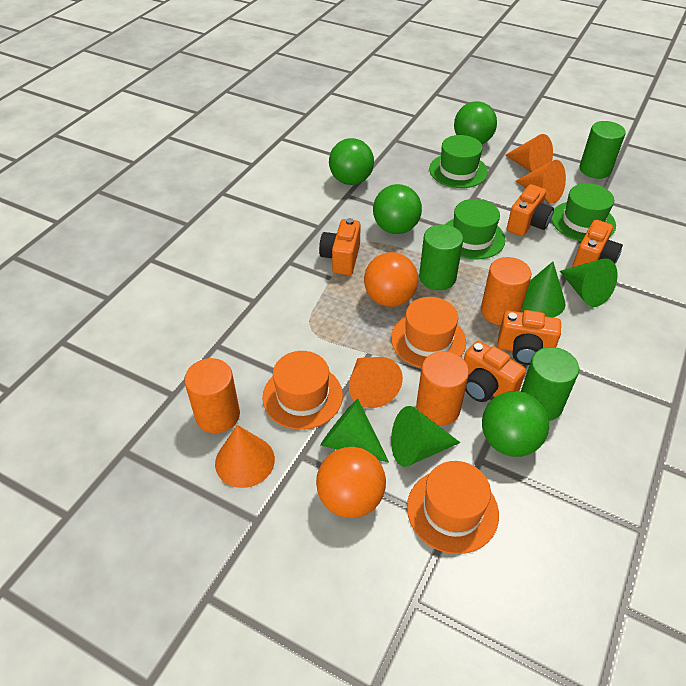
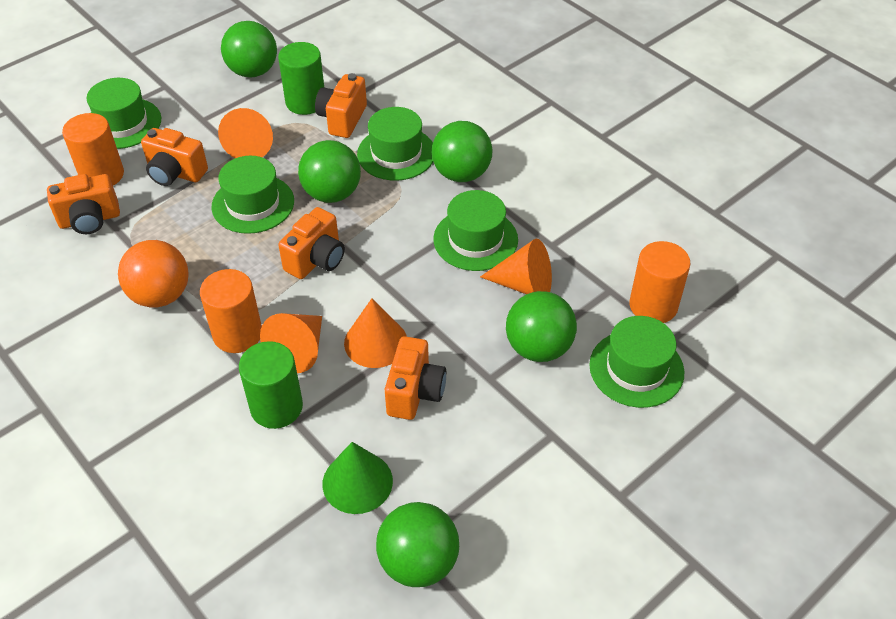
green ball: 4 -> 5
green cone: 4 -> 1
green cylinder: 3 -> 2
green hat: 3 -> 5
orange ball: 2 -> 1
orange hat: 3 -> 0

